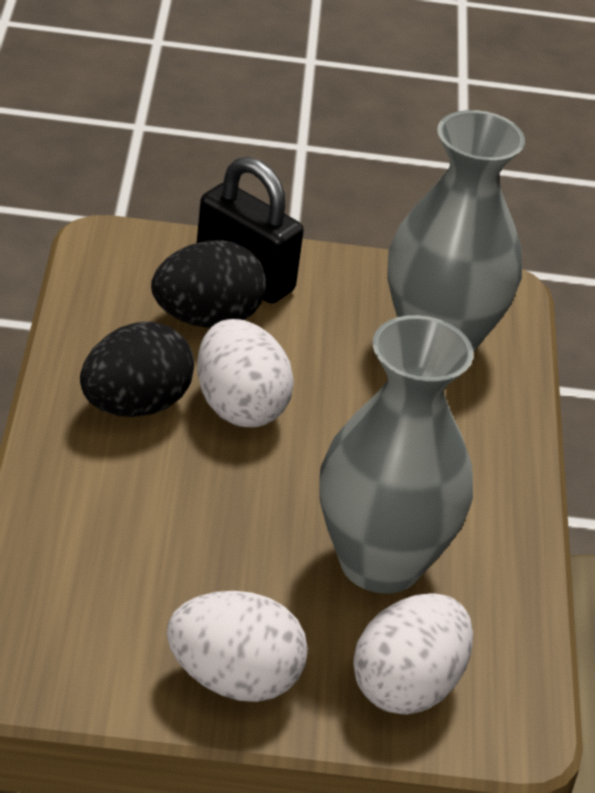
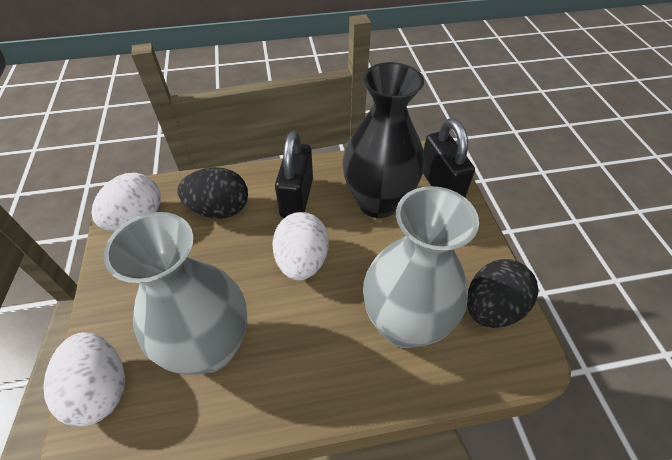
black padlock: 1 -> 2
black vase: 0 -> 1

